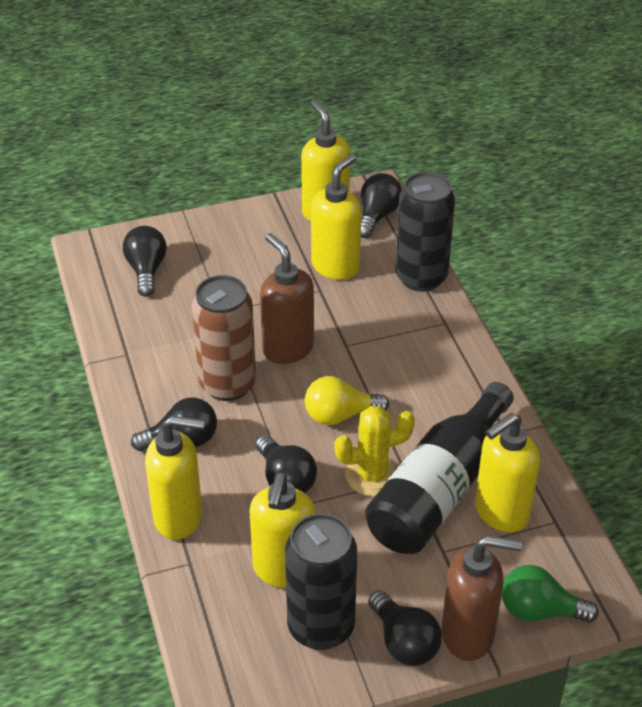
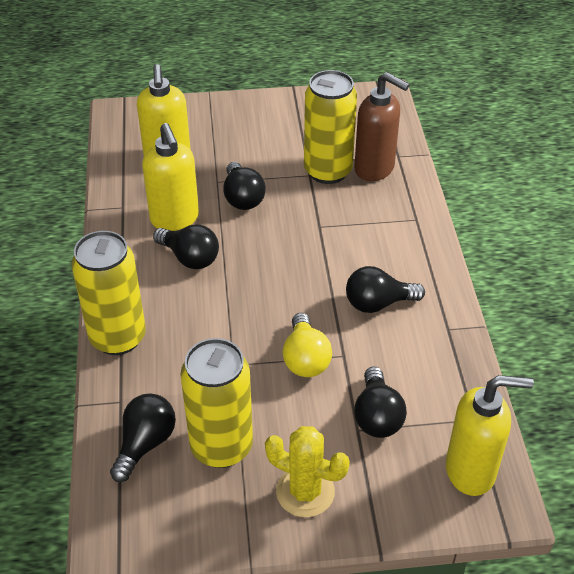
black bottle: 1 -> 0
black can: 2 -> 0
brown can: 1 -> 0
brown soap dispenser: 2 -> 1
green light bulb: 1 -> 0
yellow can: 0 -> 3
yellow soap dispenser: 5 -> 3

